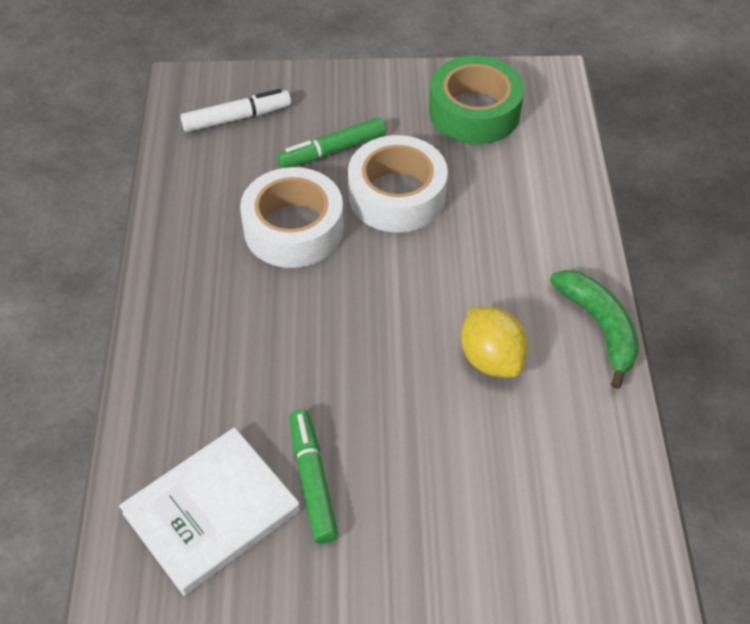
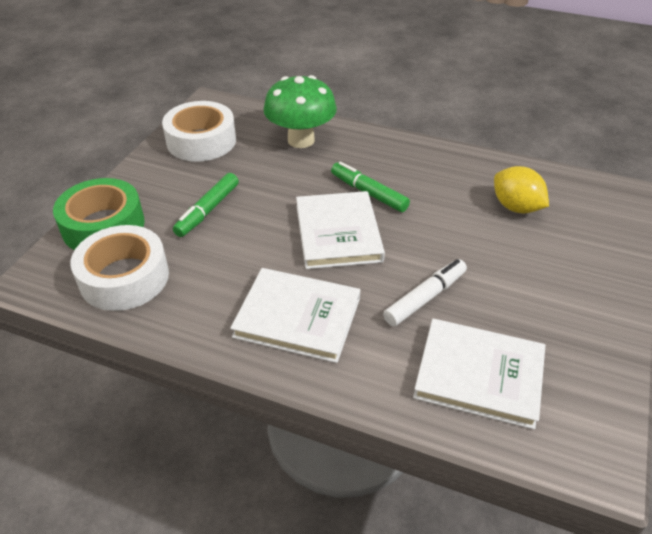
green banana: 1 -> 0
green mushroom: 0 -> 1
white book: 1 -> 3

